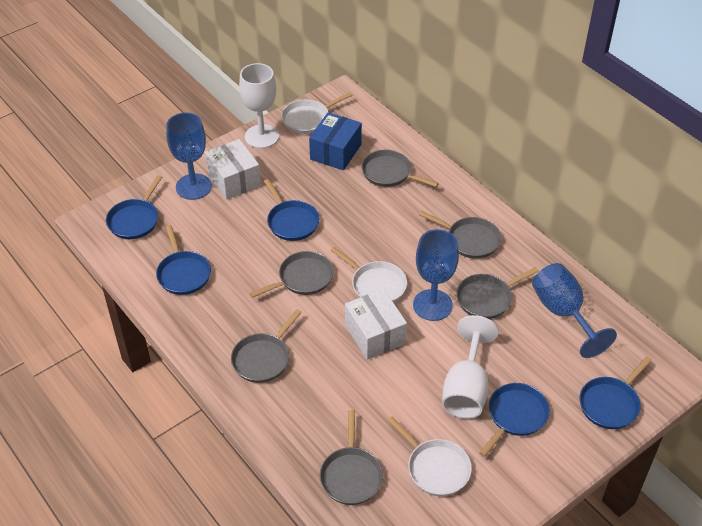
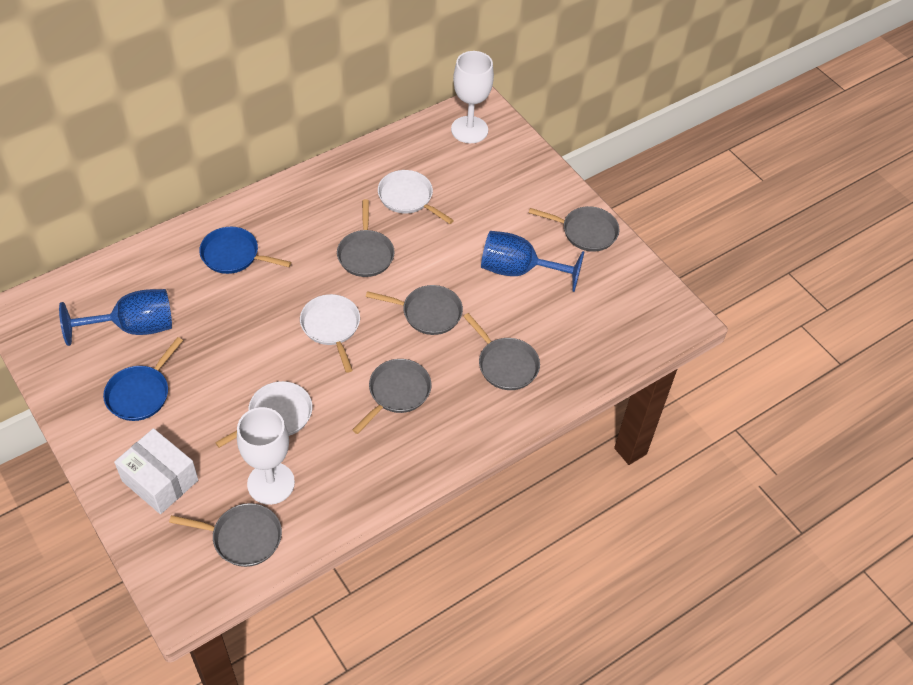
blue box: 1 -> 0
blue goblet: 3 -> 2
blue pan: 5 -> 2
white box: 2 -> 1

